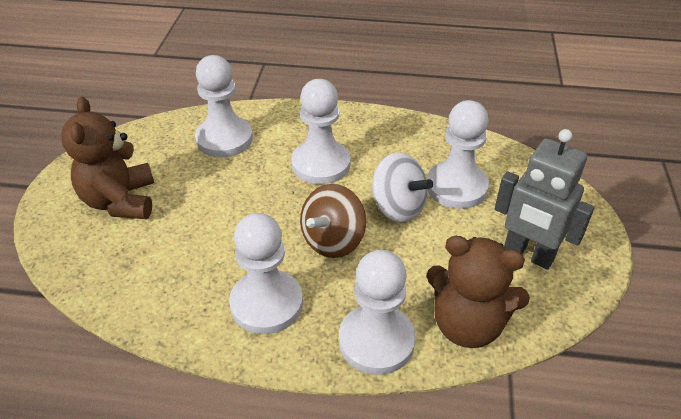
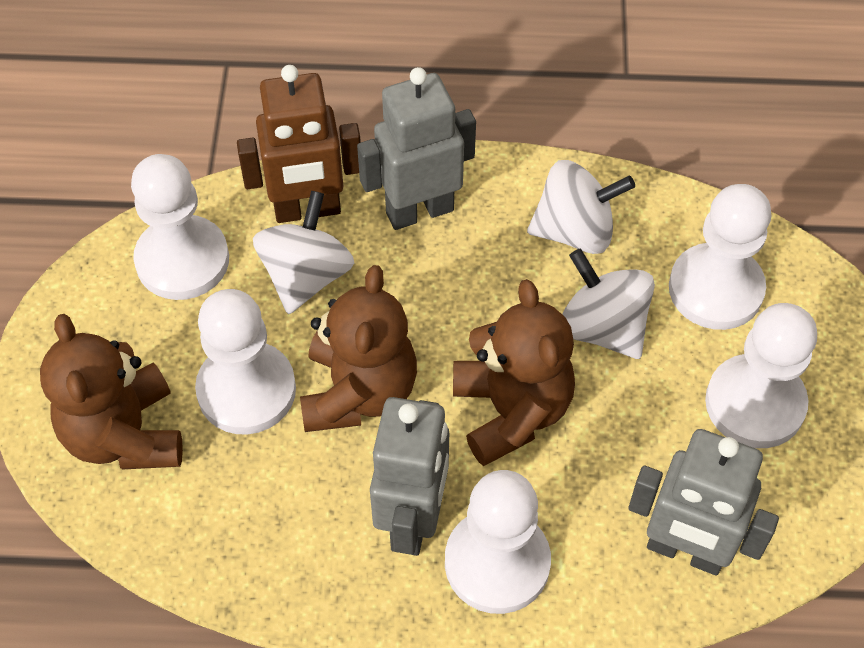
brown robot: 0 -> 1
brown spinning top: 1 -> 0
brown teddy bear: 2 -> 3
grey robot: 1 -> 3
white spinning top: 1 -> 3

